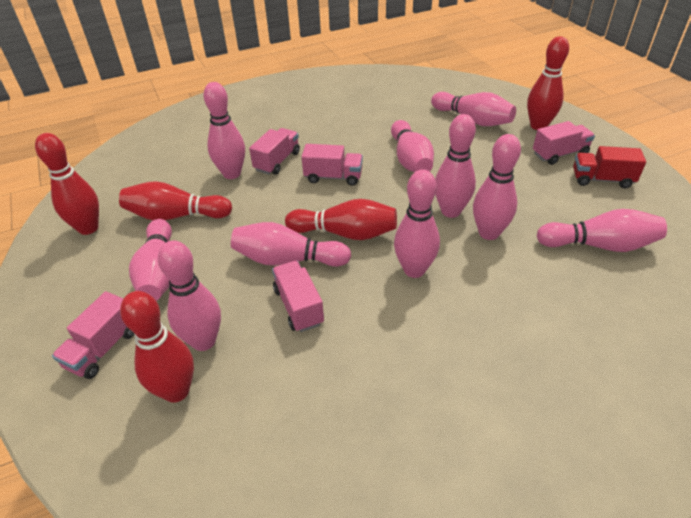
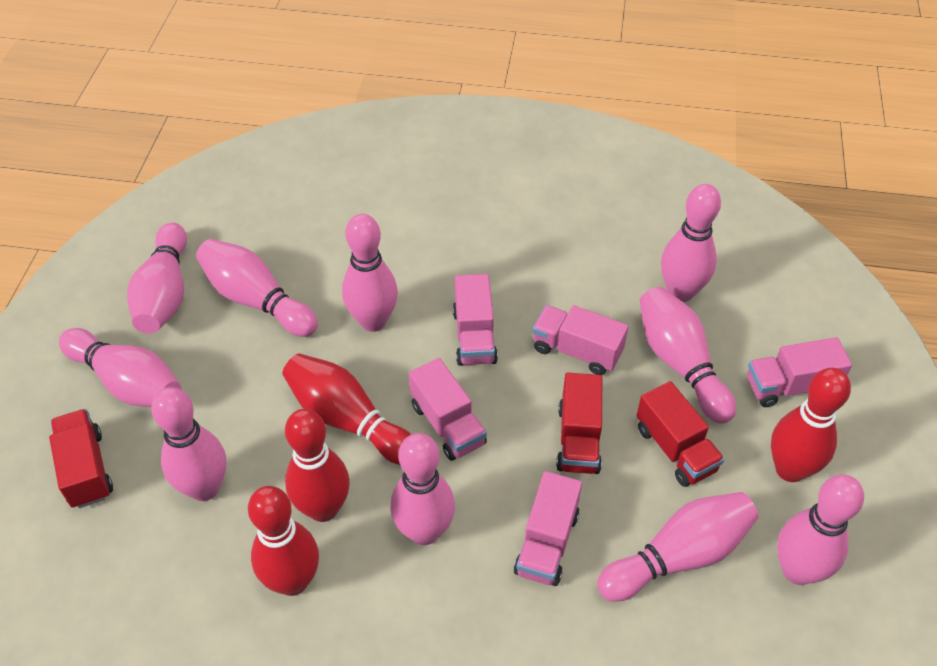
red bowling pin: 5 -> 4
red truck: 1 -> 3

